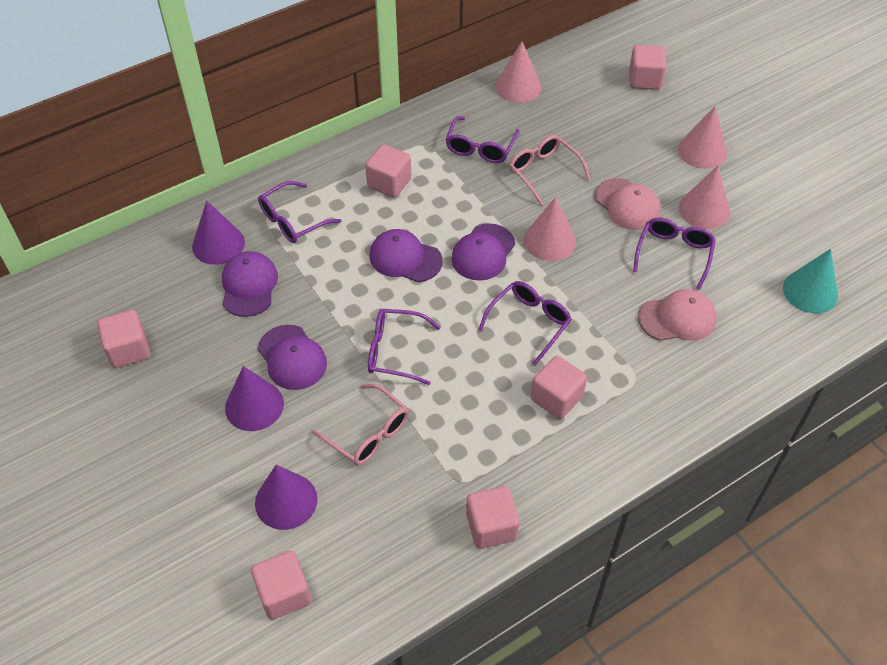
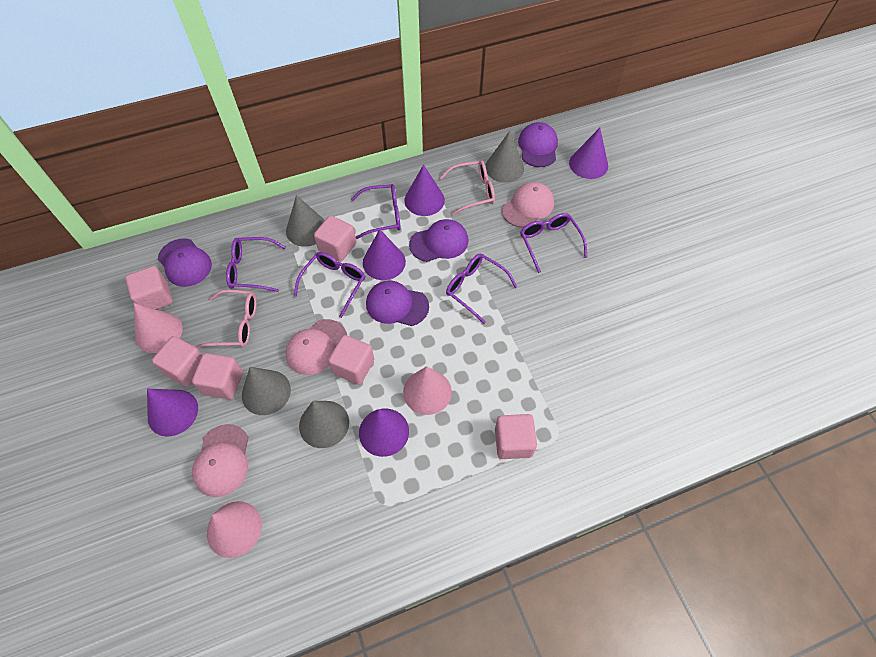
grey cone: 0 -> 4
pink cap: 2 -> 3
pink cone: 4 -> 3
purple cone: 3 -> 5
turquoise cone: 1 -> 0

